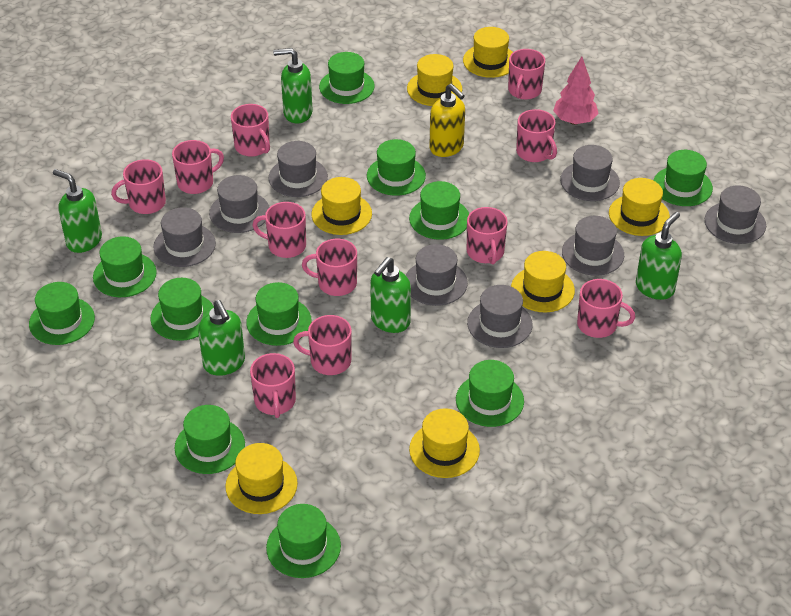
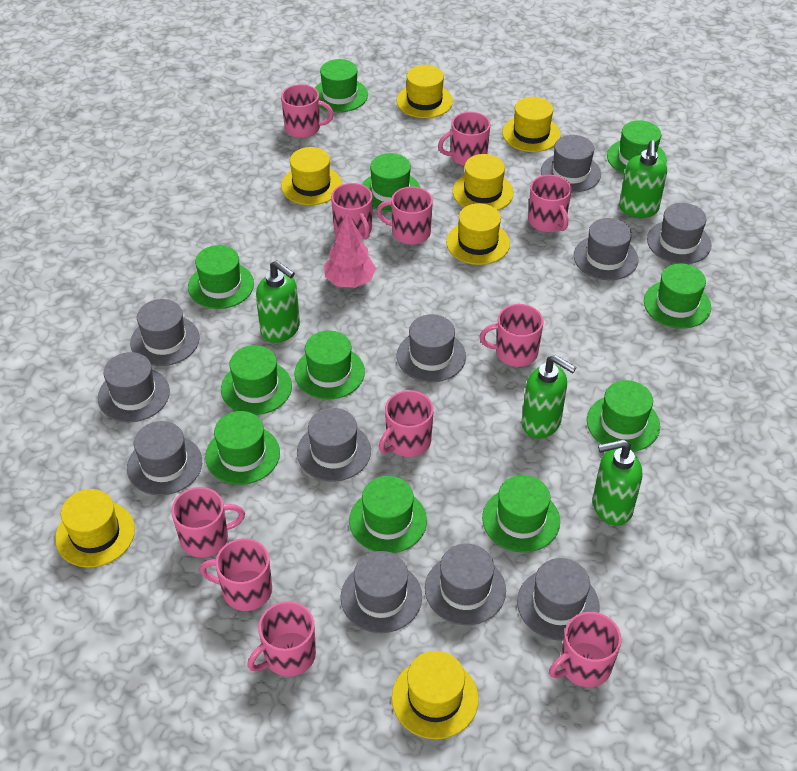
green soap dispenser: 5 -> 4
grey hat: 8 -> 11
yellow soap dispenser: 1 -> 0

